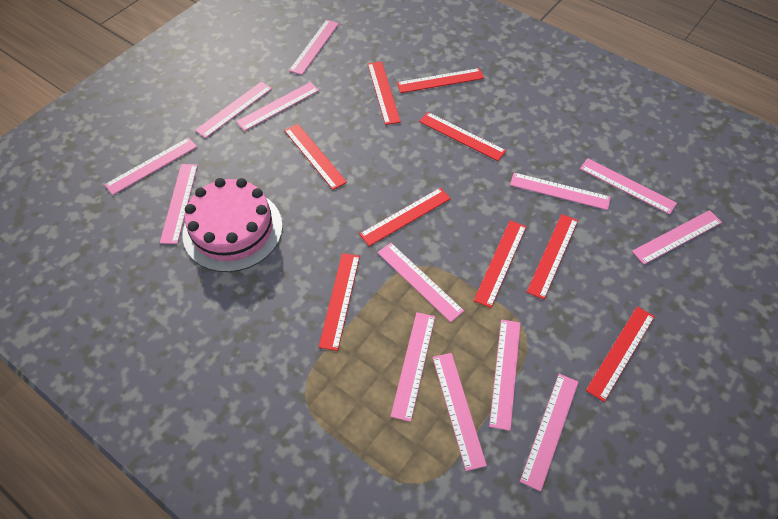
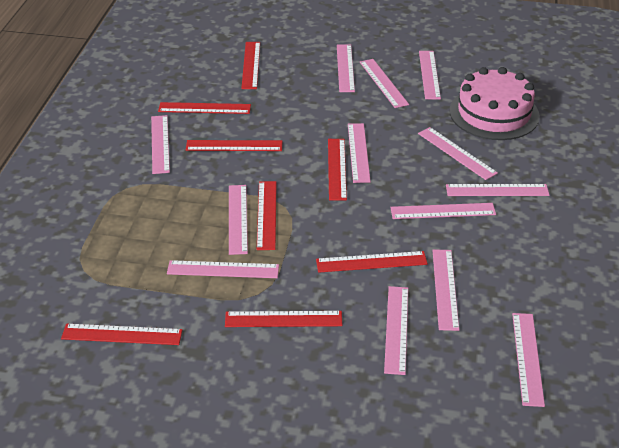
red ruler: 9 -> 8

